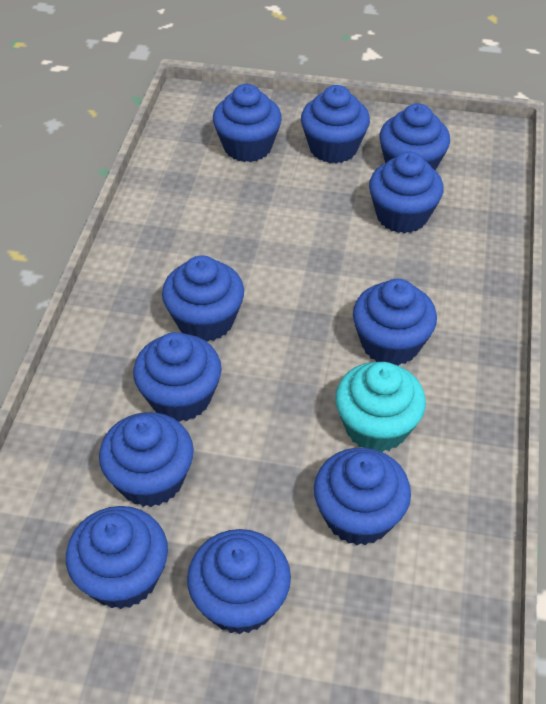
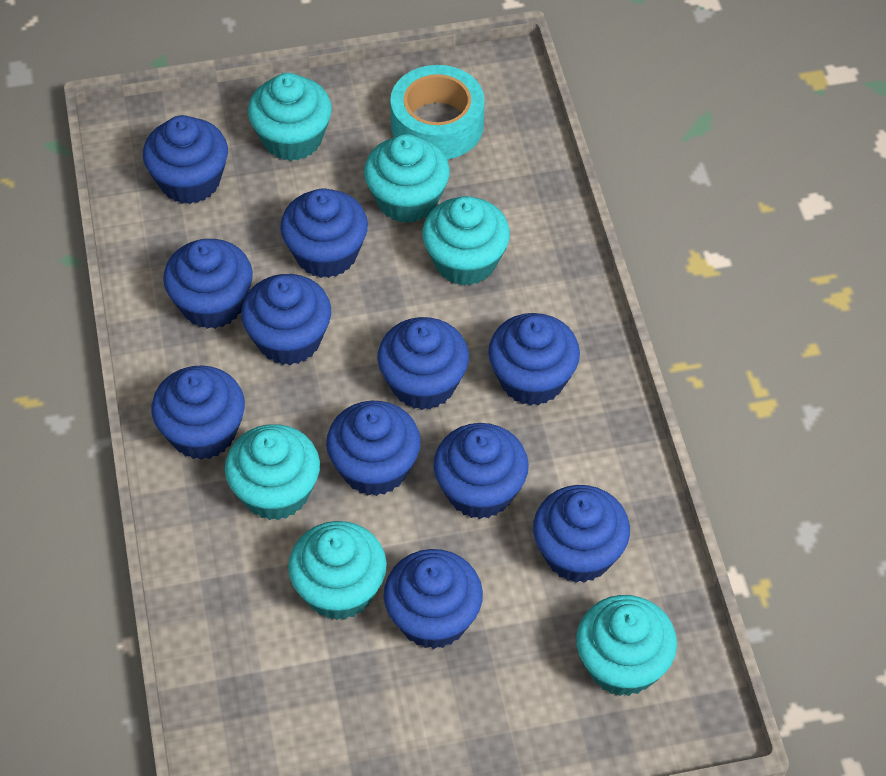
turquoise cupcake: 1 -> 6
turquoise tape: 0 -> 1

